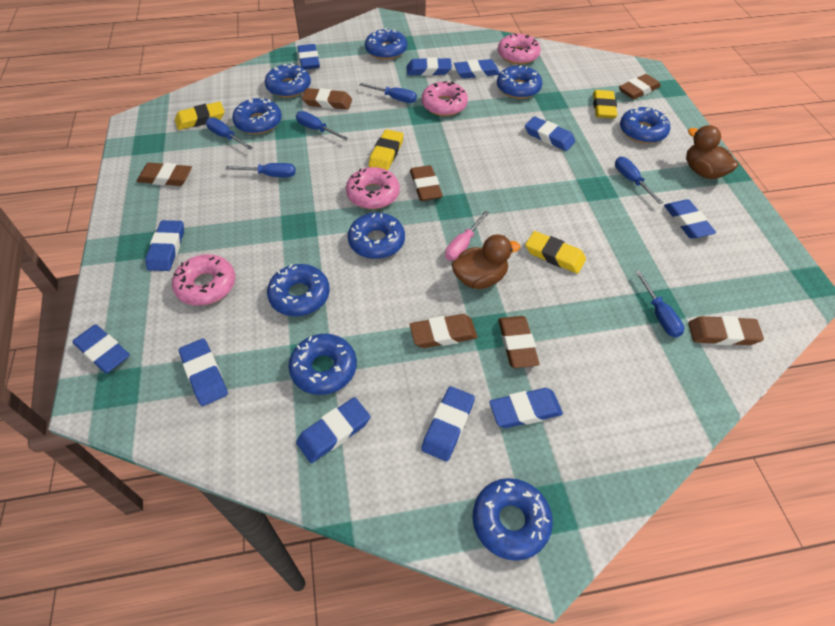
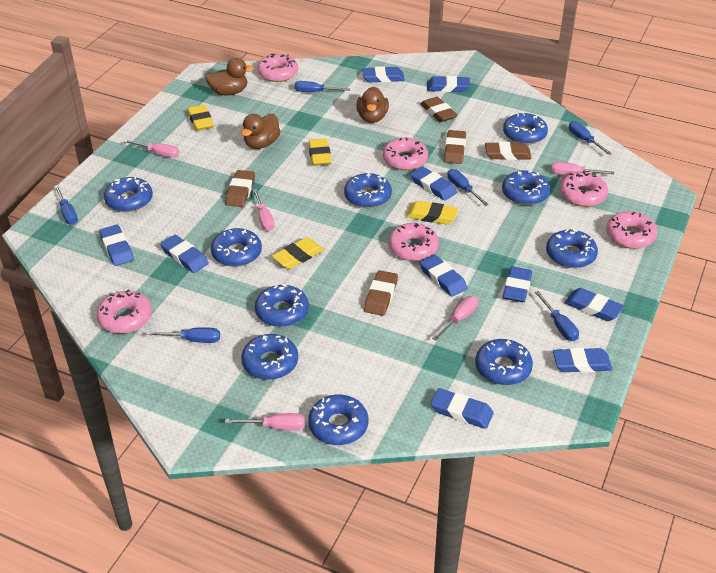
blue donut: 9 -> 10
blue eraser: 11 -> 10
brown duck: 2 -> 3
brown eraser: 7 -> 5
pink donut: 4 -> 6
pink screwdriver: 1 -> 5

